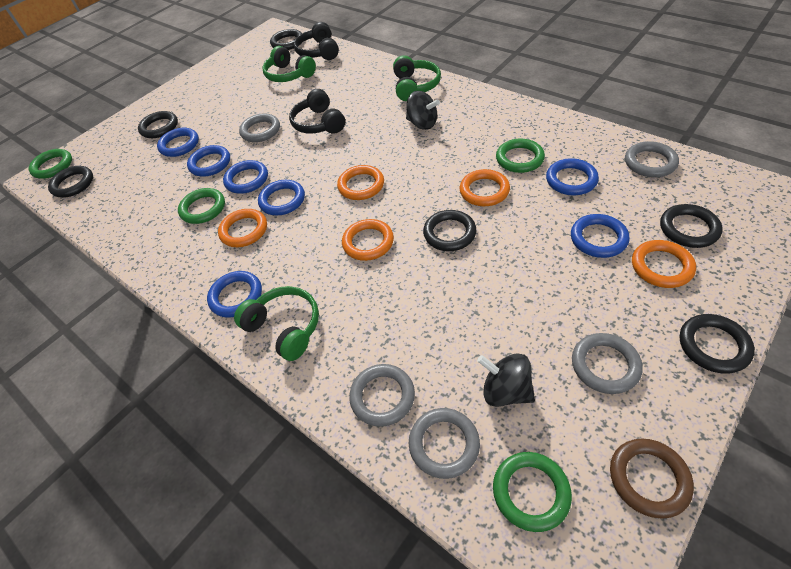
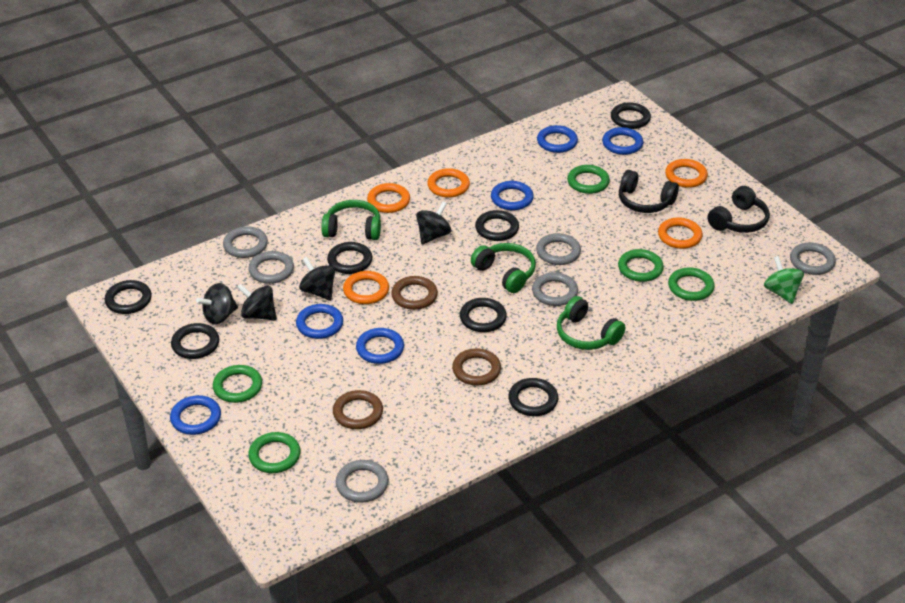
black ring: 6 -> 7
black spinning top: 2 -> 4
blue ring: 7 -> 6
brown ring: 1 -> 3
green ring: 4 -> 5
green spinning top: 0 -> 1
grey ring: 5 -> 6

